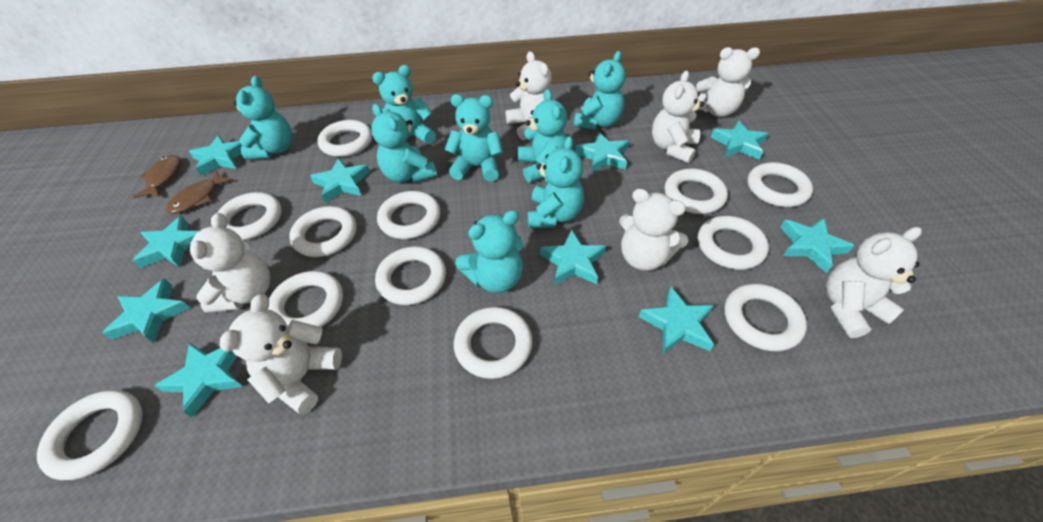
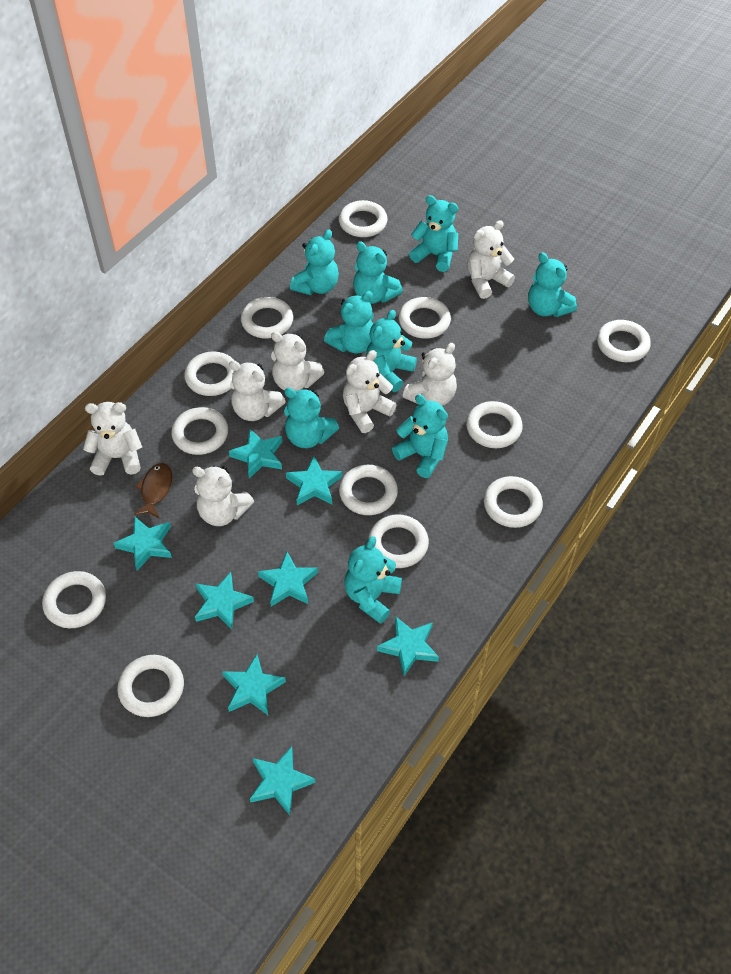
brown fish: 2 -> 1
turquoise star: 10 -> 8
turquoise teddy bear: 8 -> 9

